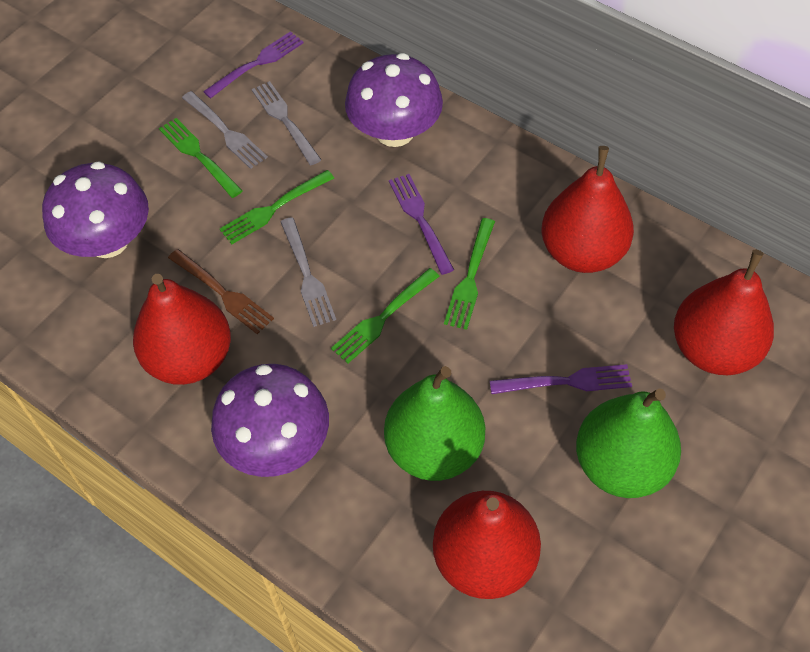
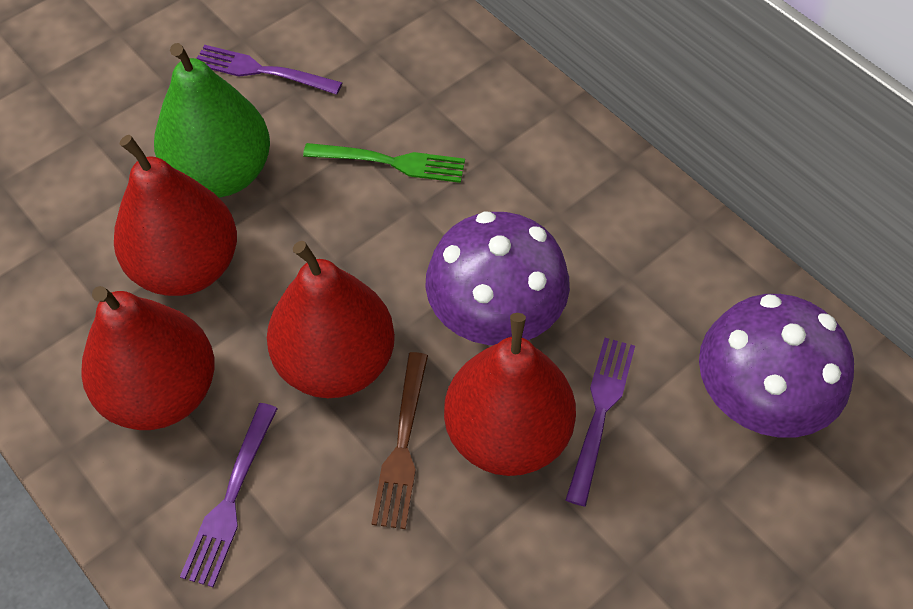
green fork: 4 -> 1
green pear: 2 -> 1
grey fork: 3 -> 0
purple mushroom: 3 -> 2

